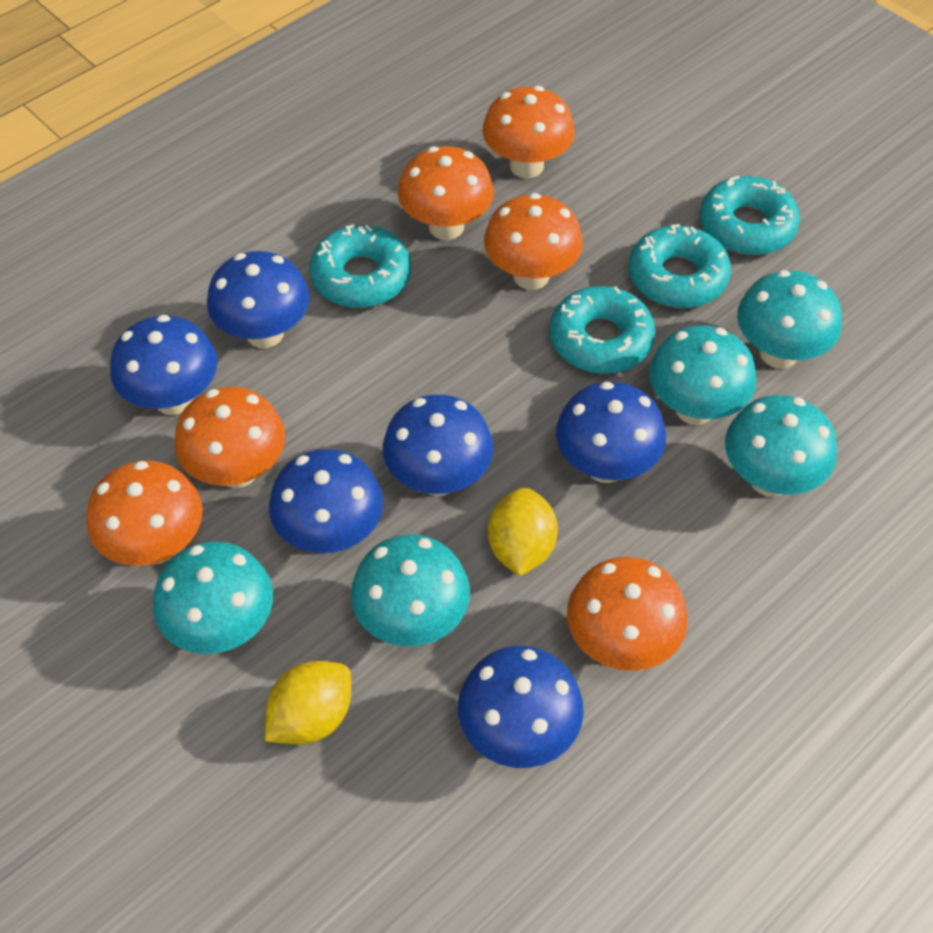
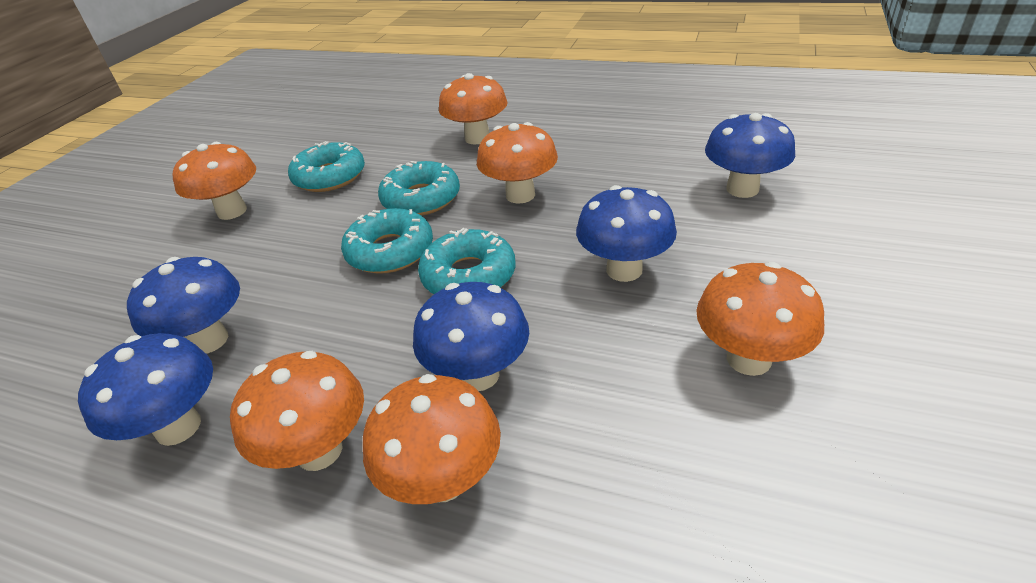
blue mushroom: 6 -> 5
turquoise mushroom: 5 -> 0
yellow lemon: 2 -> 0

